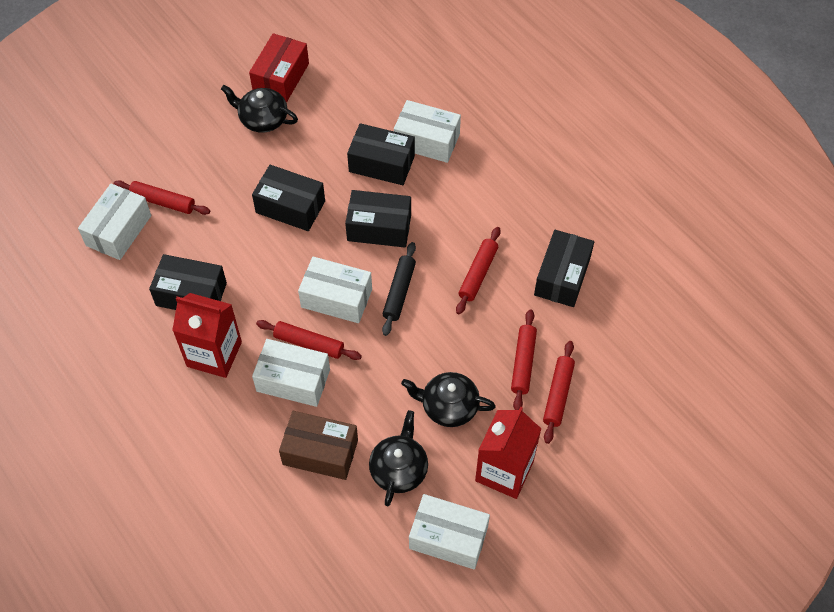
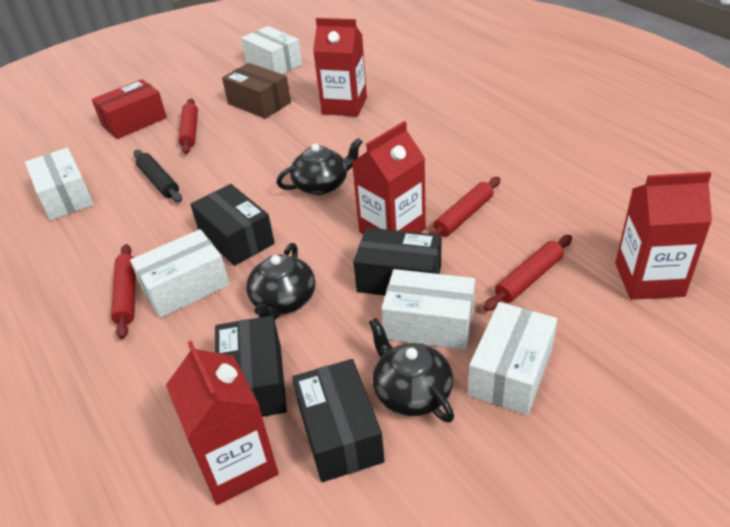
black box: 5 -> 4
red carton: 2 -> 4
red rolling pin: 5 -> 4

